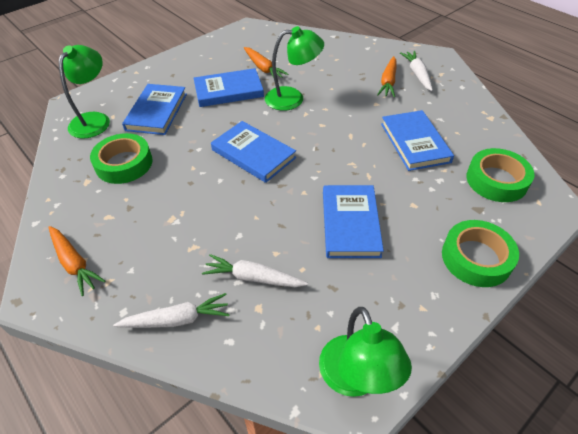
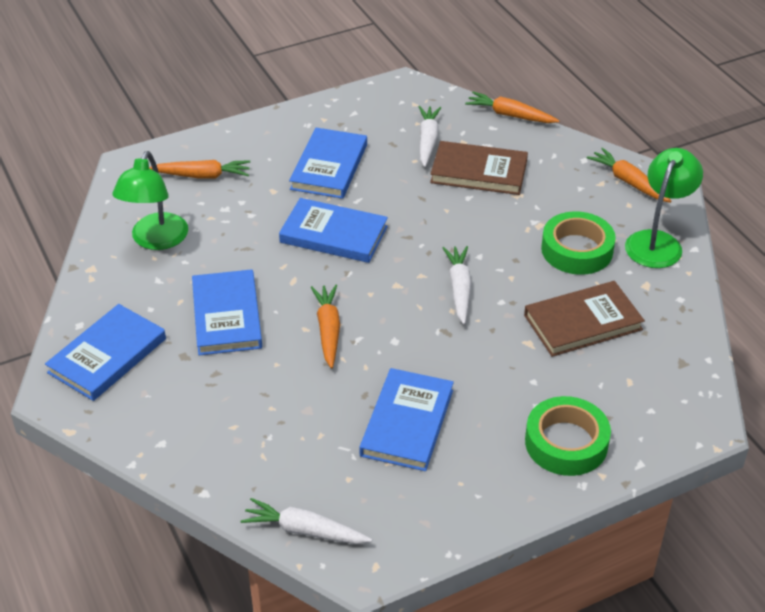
brown book: 0 -> 2
green lamp: 3 -> 2
green tape: 3 -> 2
orange carrot: 3 -> 4

